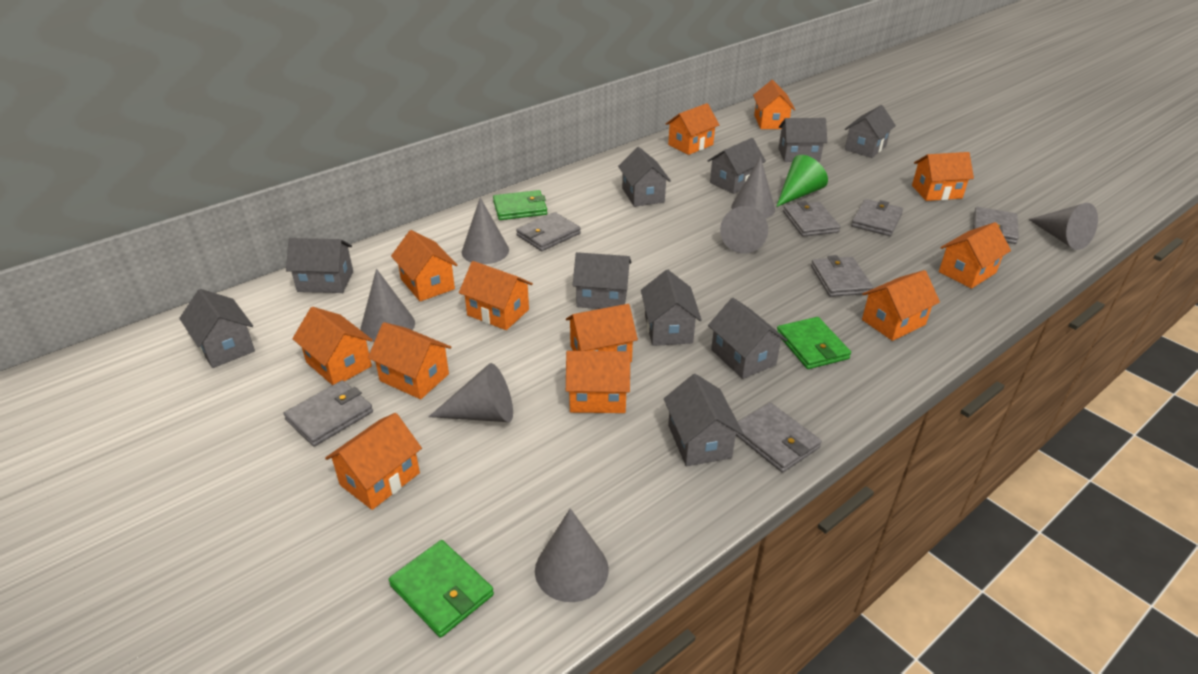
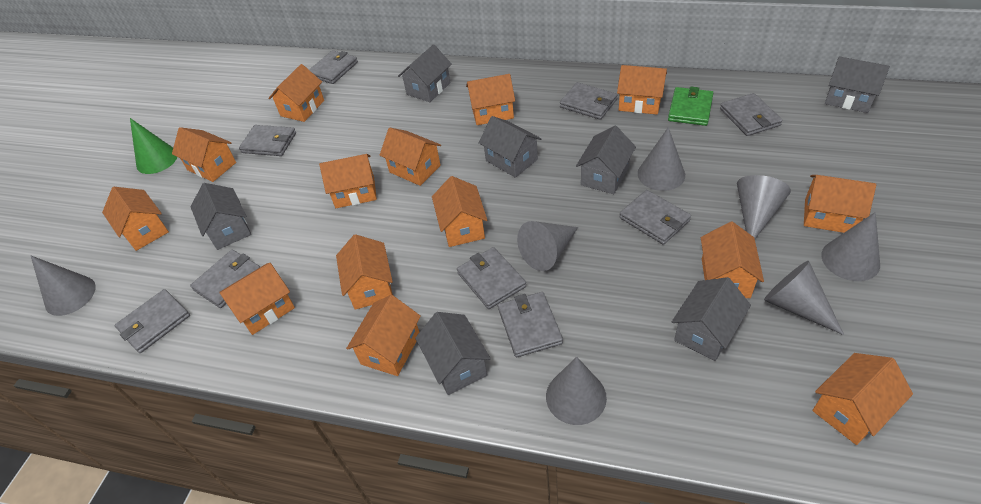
green wallet: 3 -> 1
grey house: 10 -> 7
grey wallet: 7 -> 9
orange house: 12 -> 14

